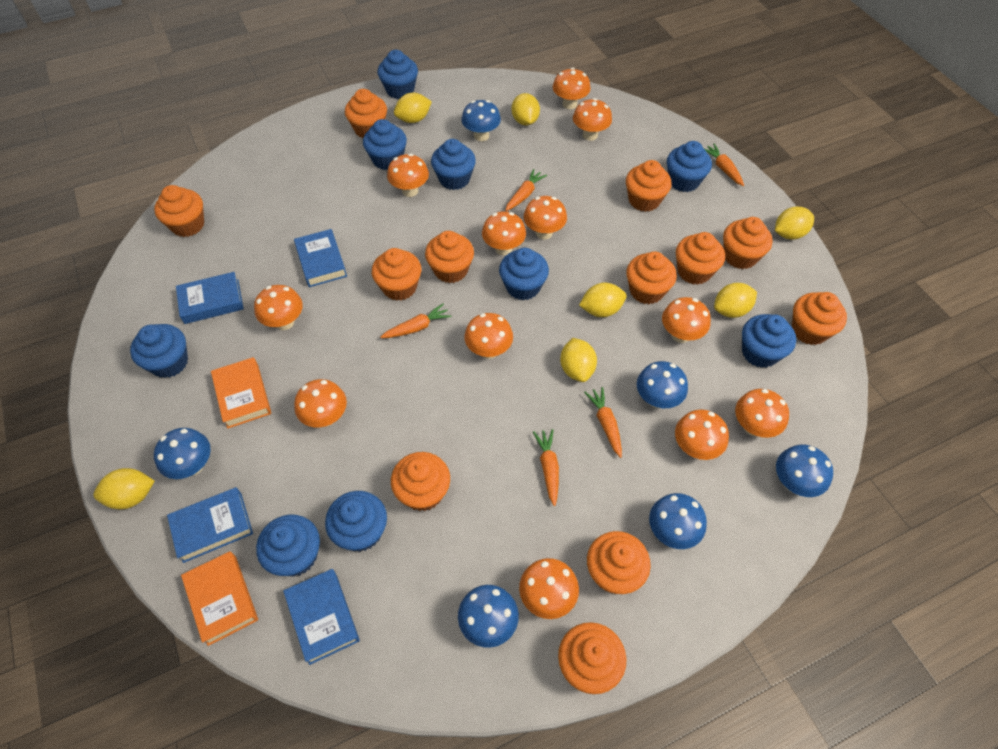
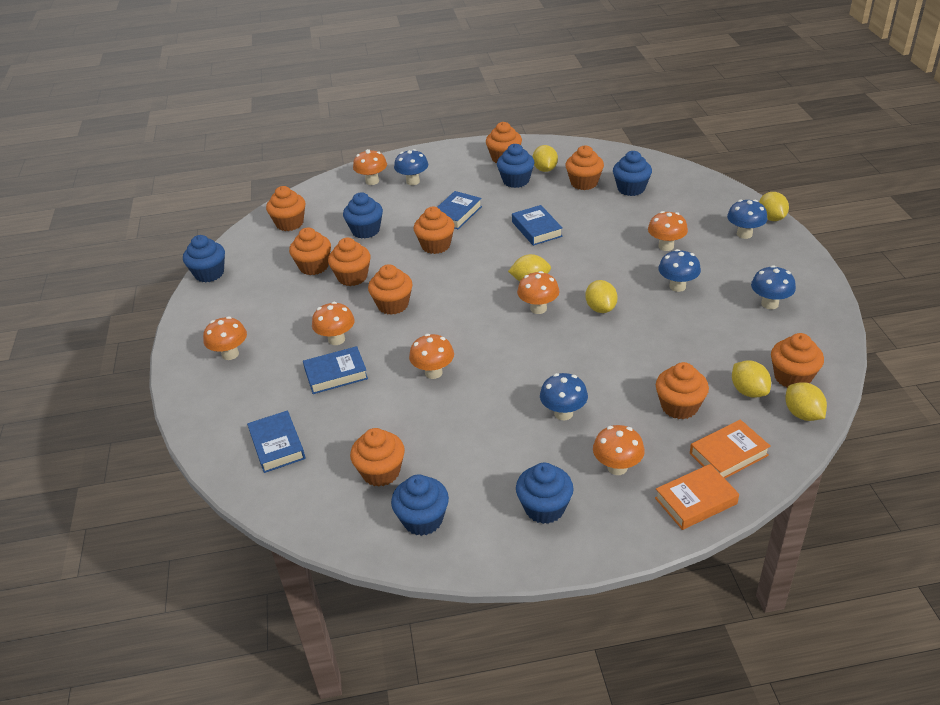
blue cupcake: 9 -> 6
blue mushroom: 6 -> 5
orange carrot: 5 -> 0
orange cupcake: 12 -> 10
orange mushroom: 12 -> 7
yellow lemon: 7 -> 6

